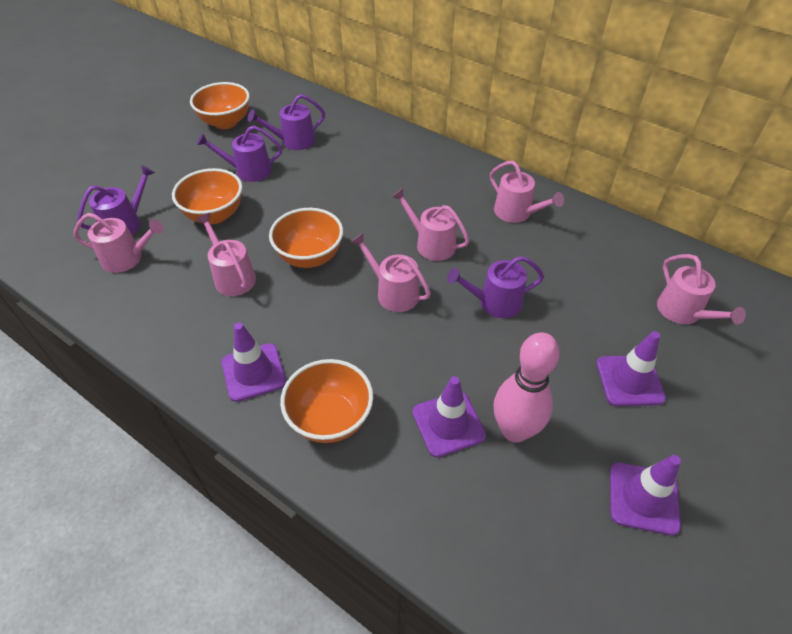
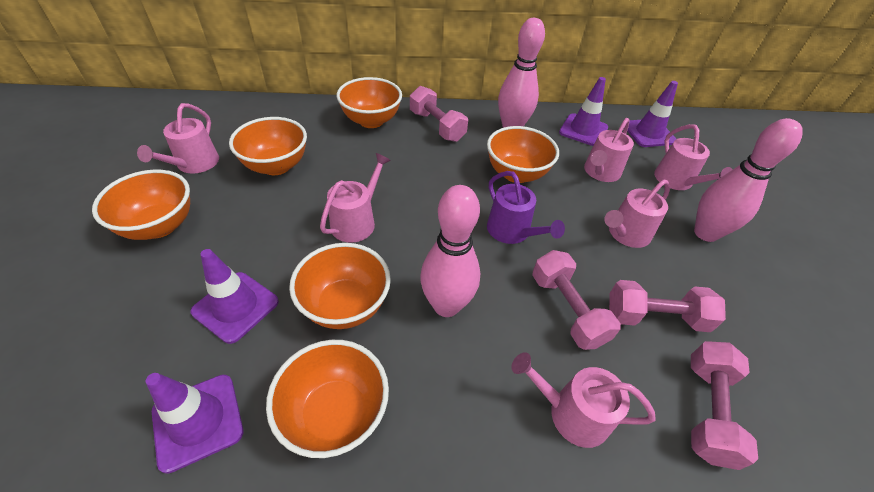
orange bowl: 4 -> 6
pink bowling pin: 1 -> 3
pink dumbbell: 0 -> 4
purple watering can: 4 -> 1

